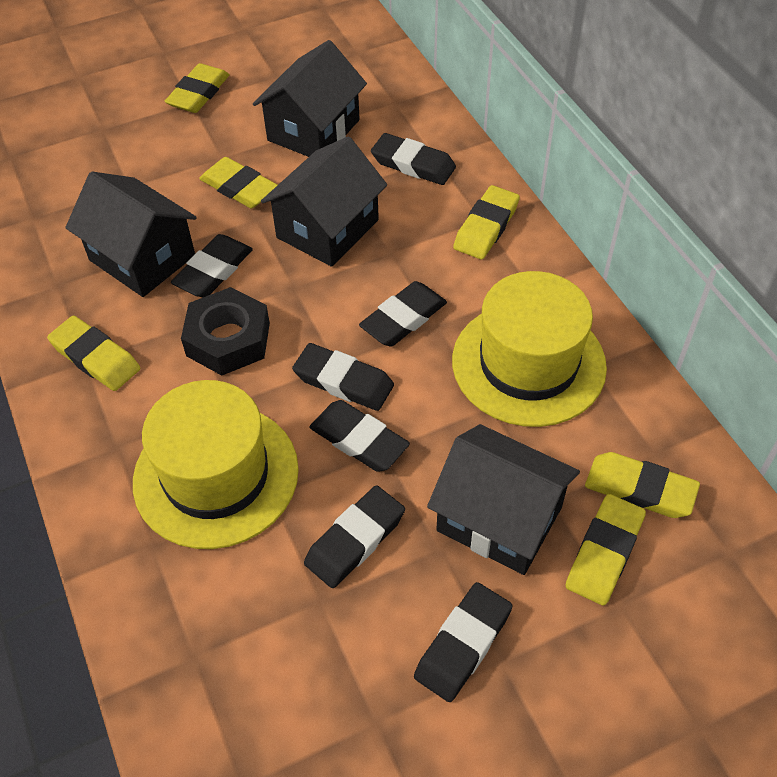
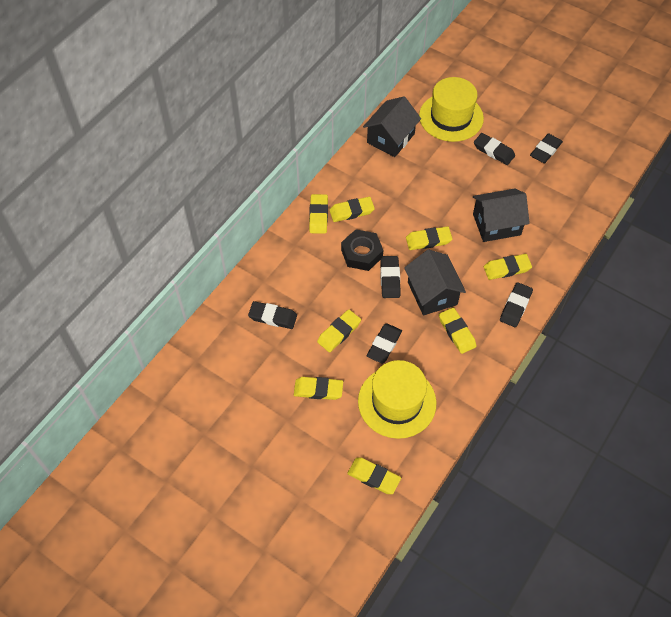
black eraser: 7 -> 6
black house: 4 -> 3
yellow eraser: 6 -> 8

